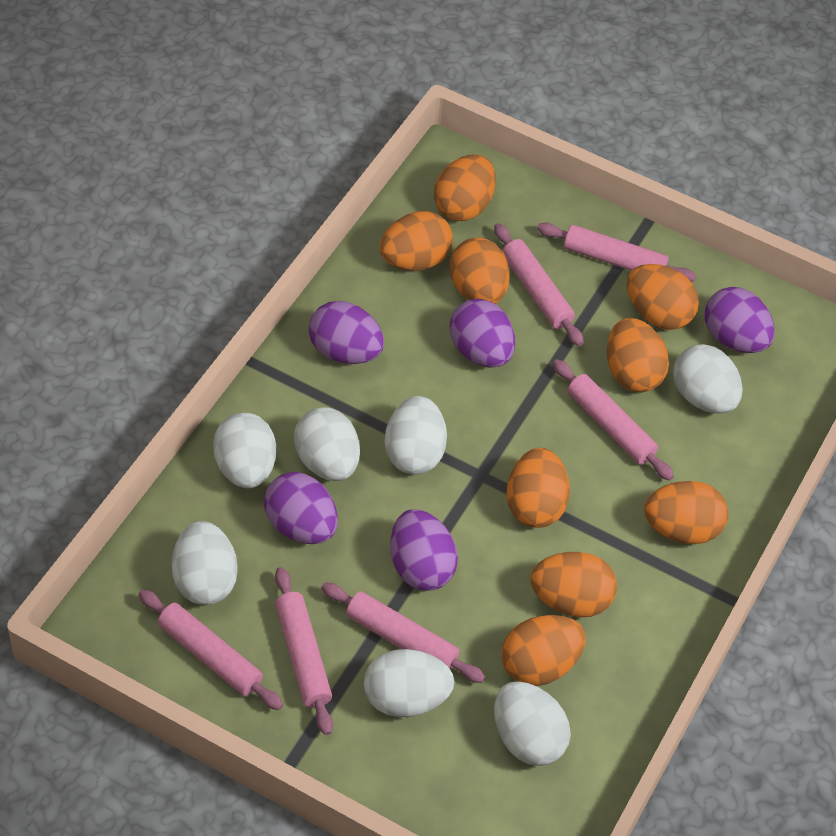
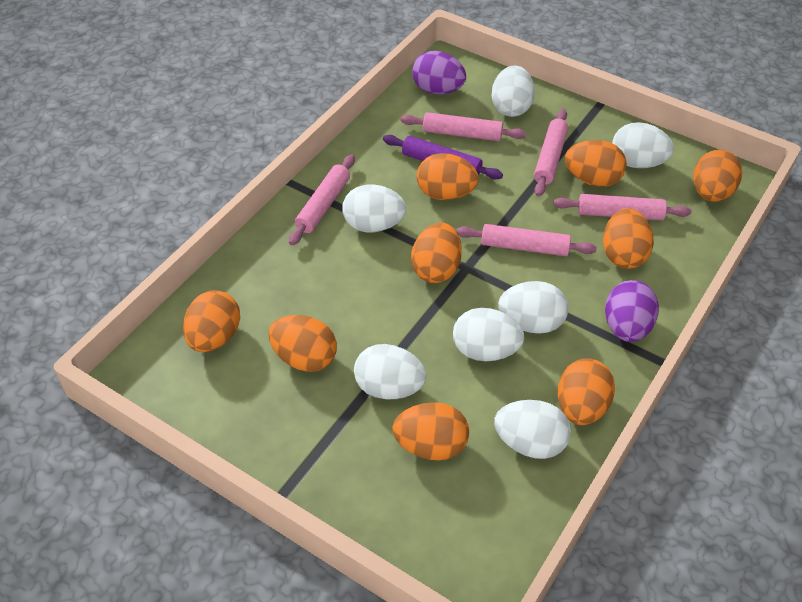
pink rolling pin: 6 -> 5
purple egg: 5 -> 2
purple rolling pin: 0 -> 1

